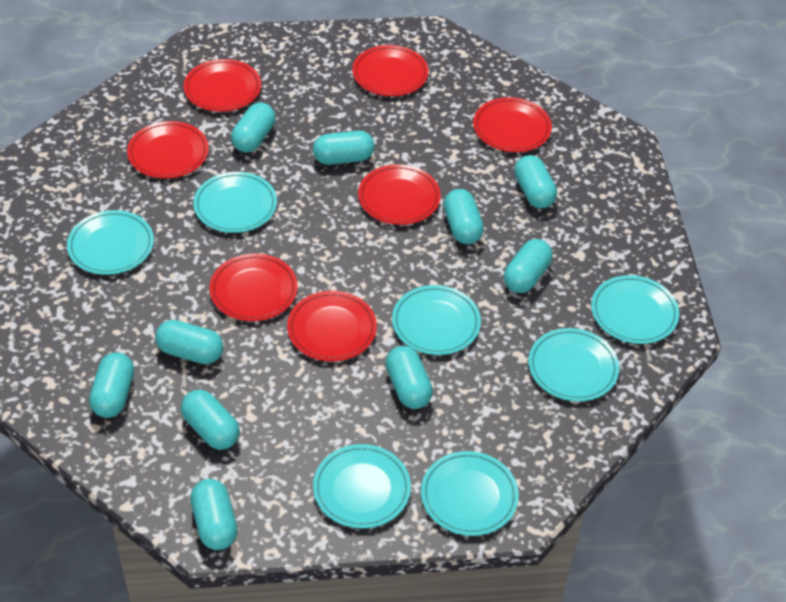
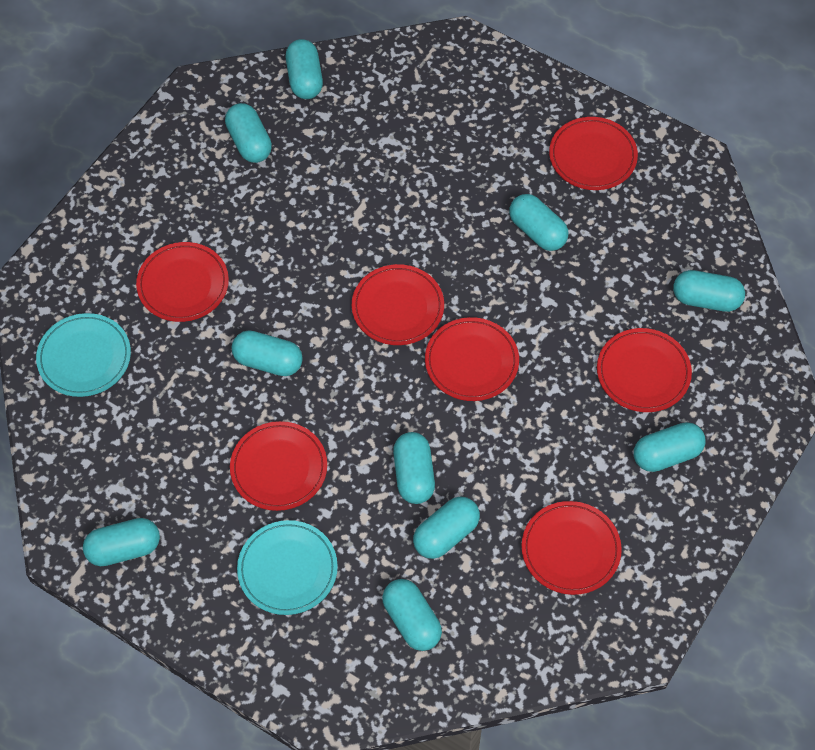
turquoise plate: 7 -> 2

